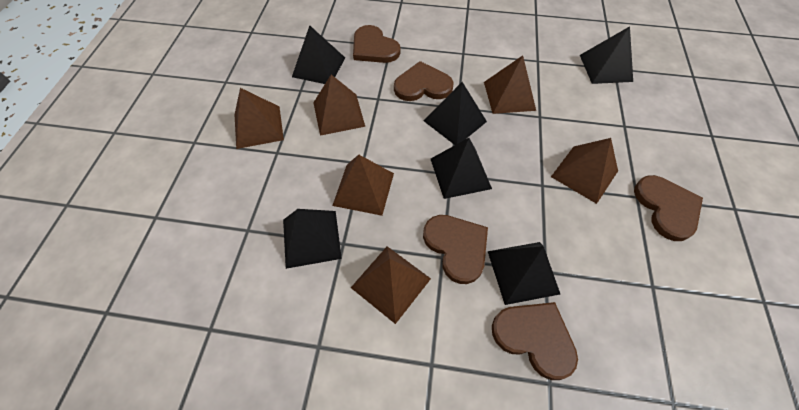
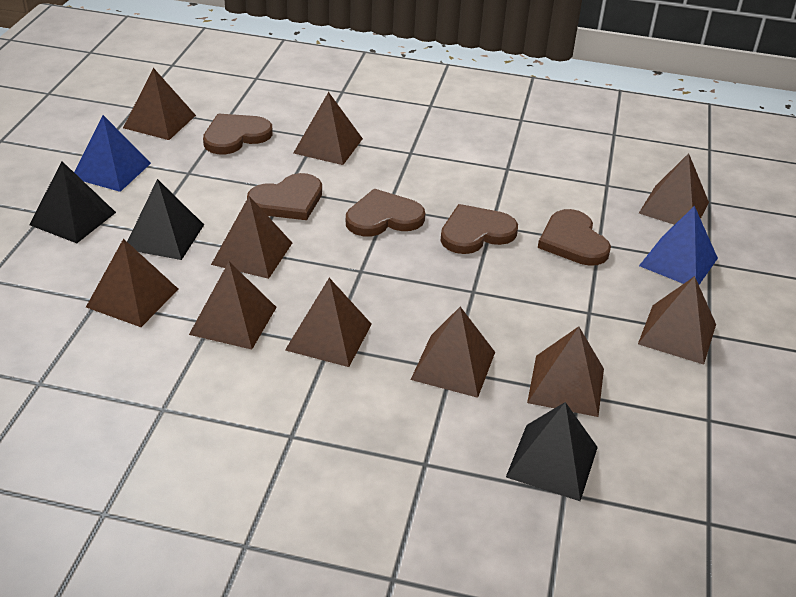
black pyramid: 6 -> 3
blue pyramid: 0 -> 2
brown pyramid: 6 -> 10

